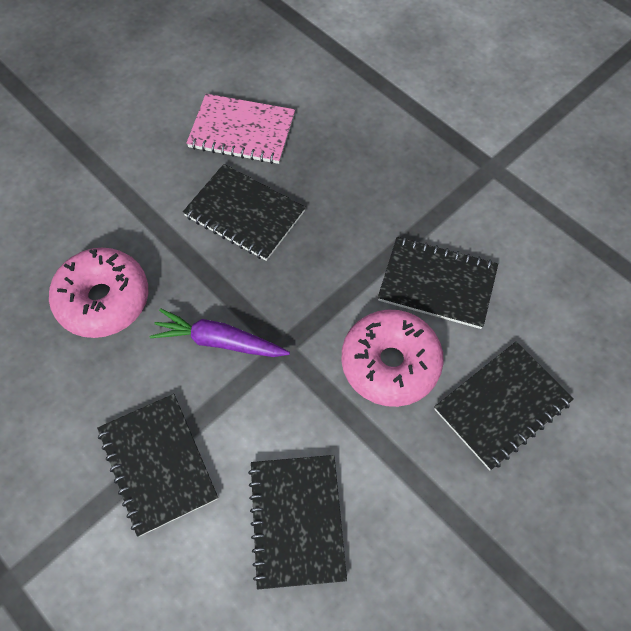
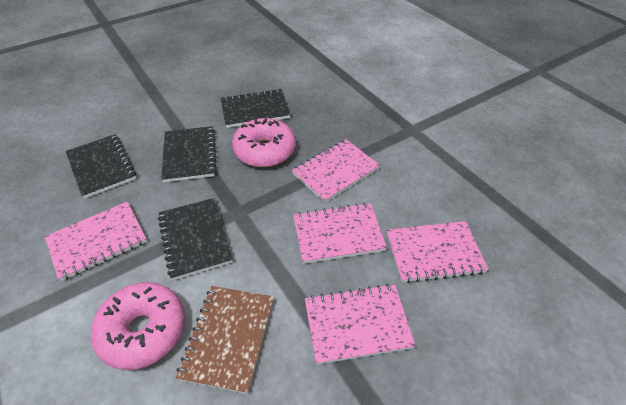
black notebook: 5 -> 4
brown notebook: 0 -> 1
pink notebook: 1 -> 5
purple carrot: 1 -> 0

